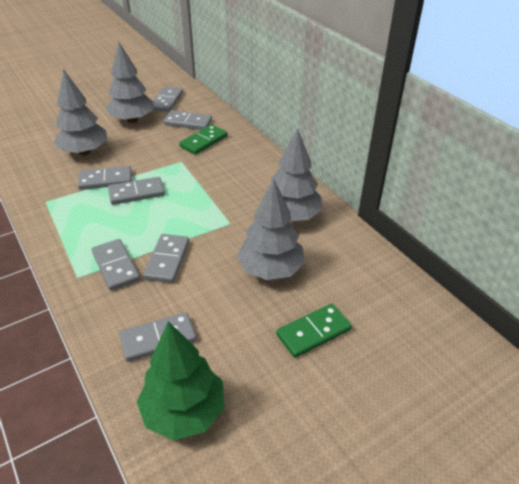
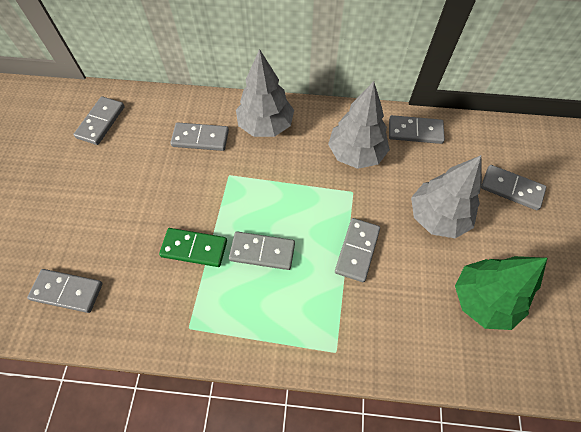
green domino: 2 -> 1
grey tree: 4 -> 3

